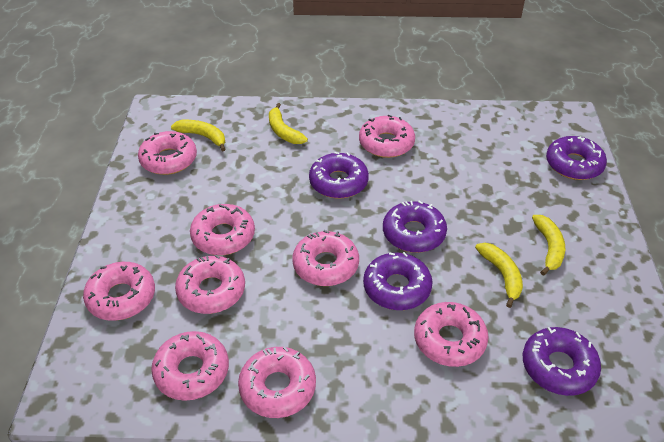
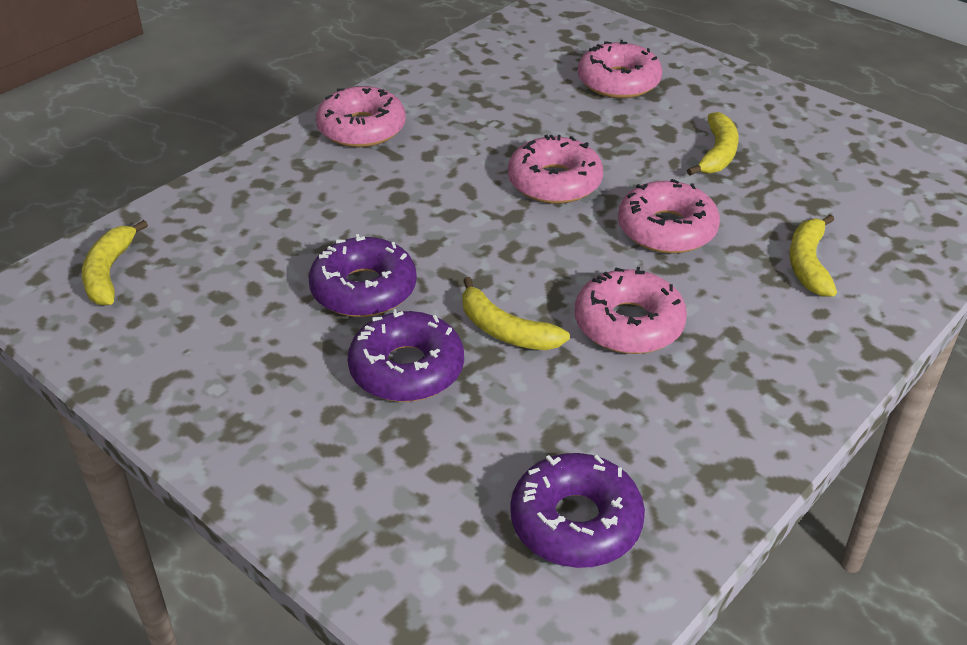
pink donut: 9 -> 5
purple donut: 5 -> 3

